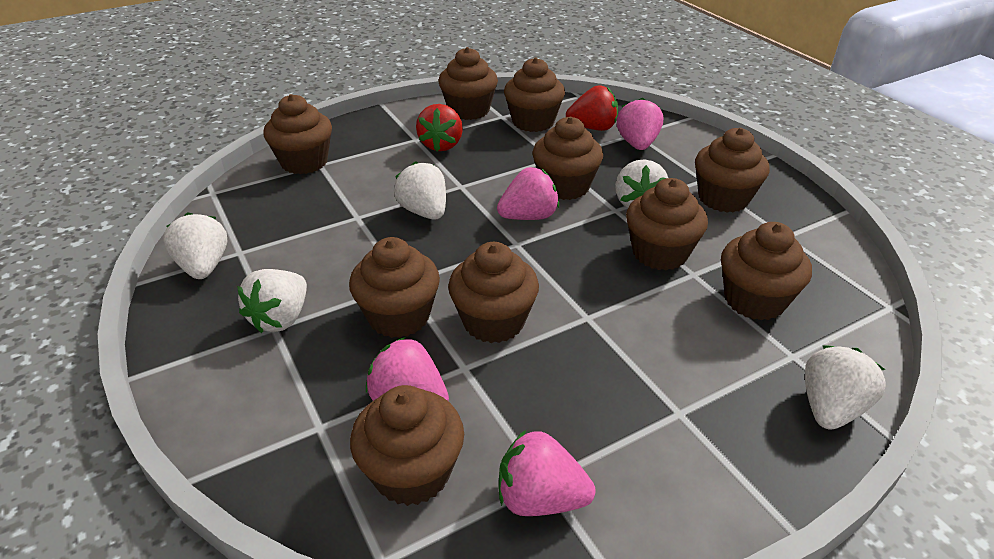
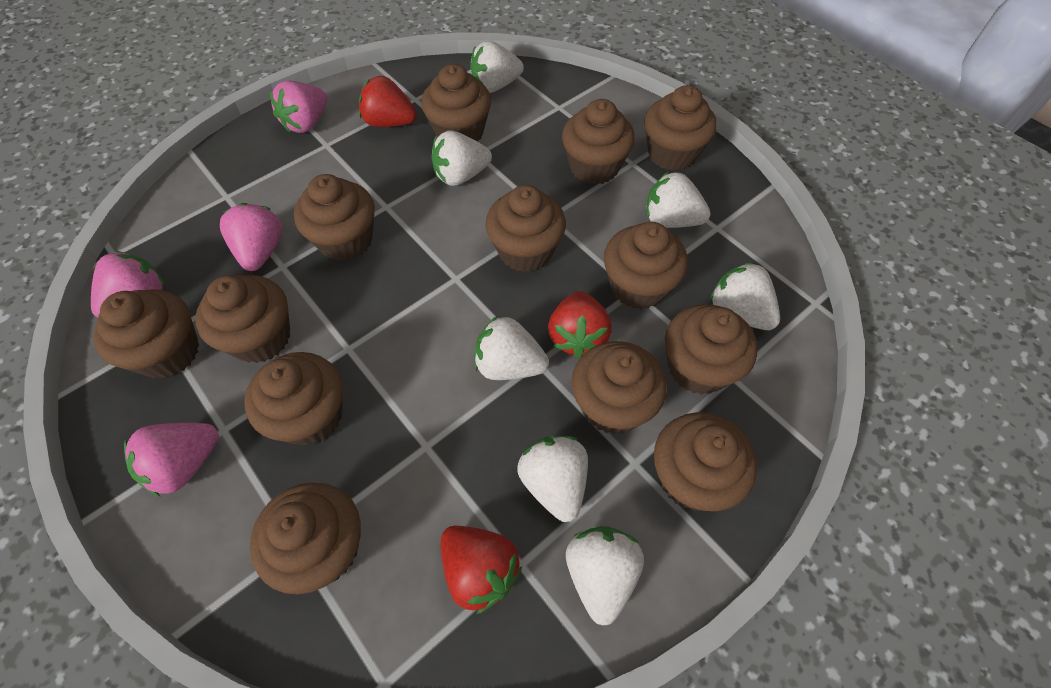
brown cupcake: 10 -> 13
red strawberry: 2 -> 3
white strawberry: 5 -> 7

